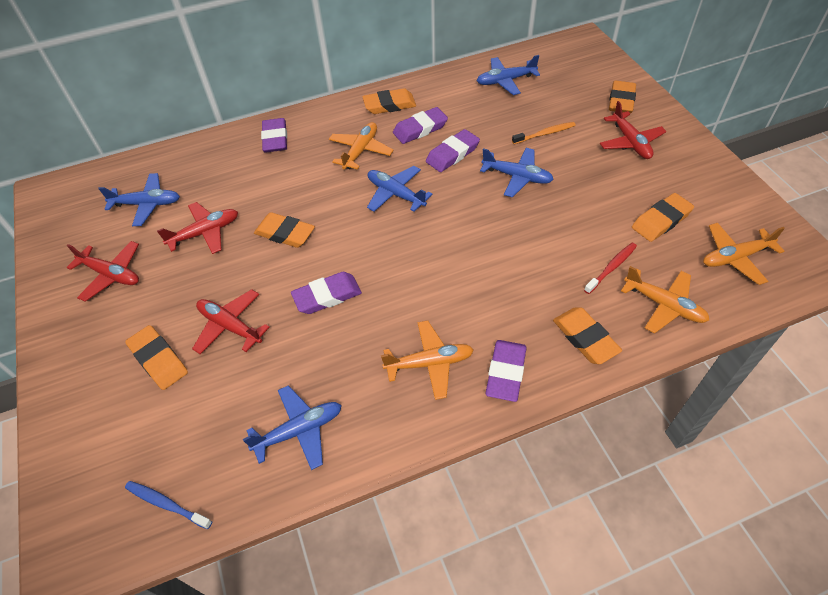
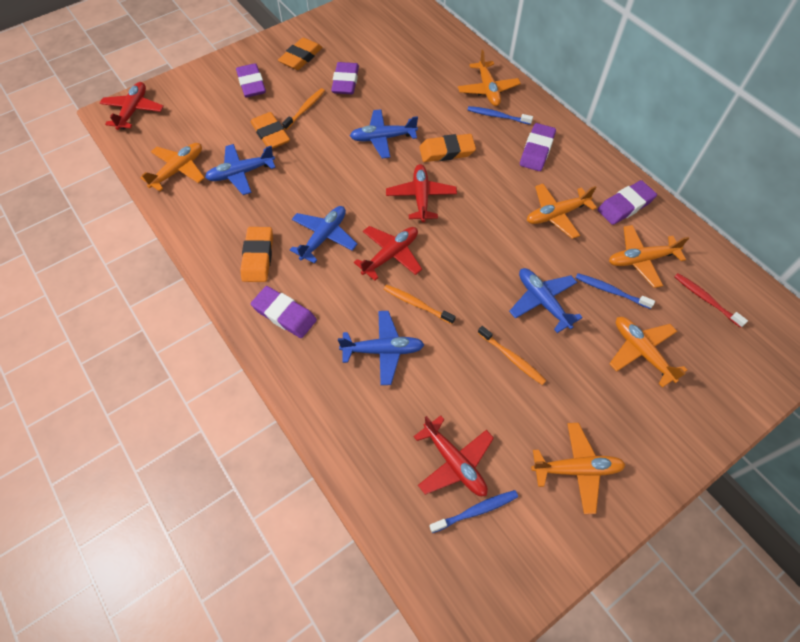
blue toothbrush: 1 -> 3
orange eraser: 6 -> 4
orange plane: 4 -> 6
orange toothbrush: 1 -> 3

